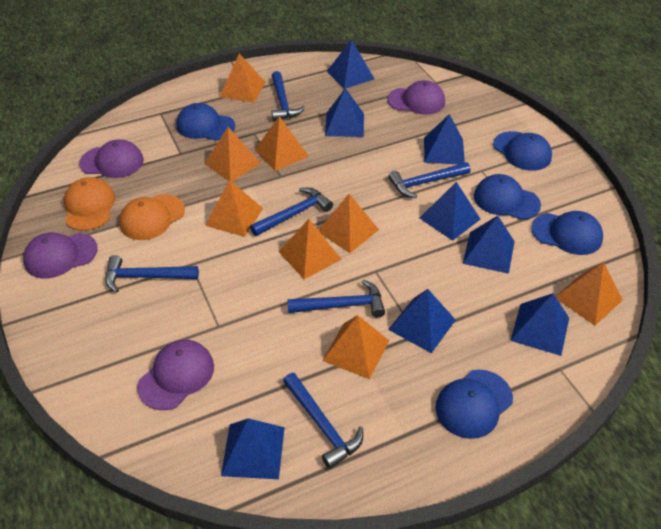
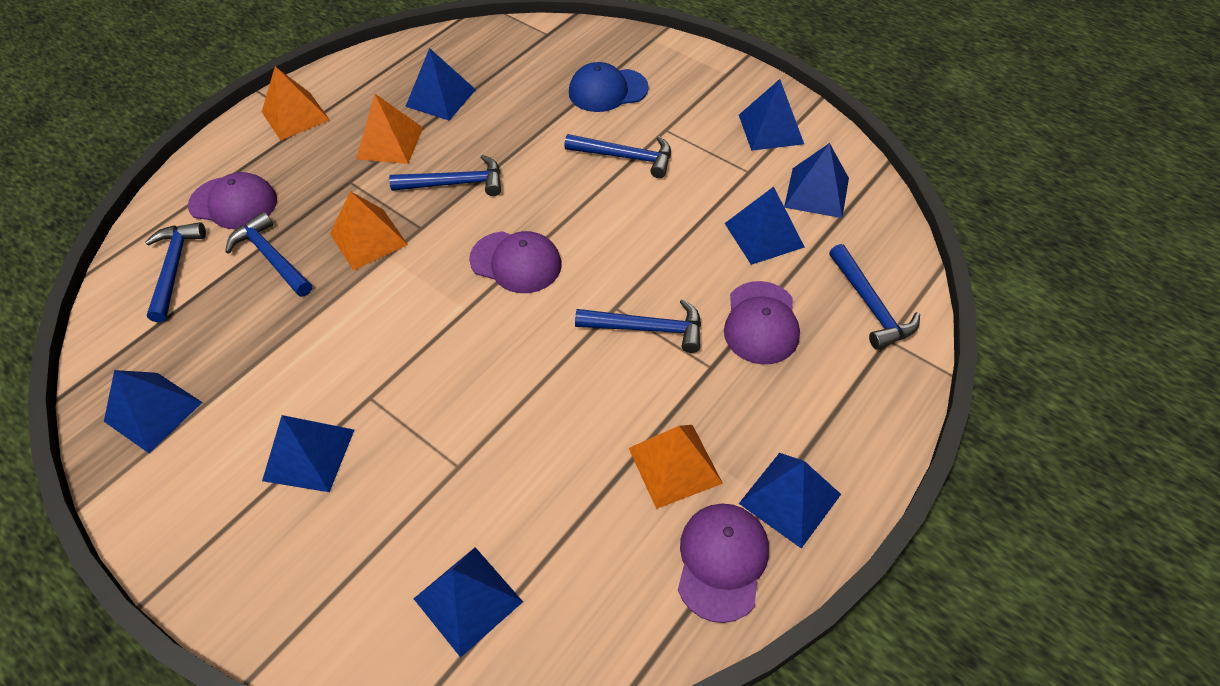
blue cap: 5 -> 1
orange cap: 2 -> 0
orange pyramid: 8 -> 4

